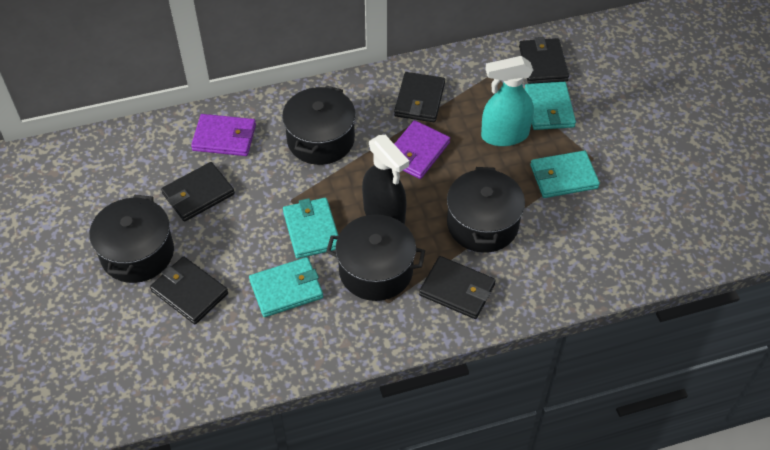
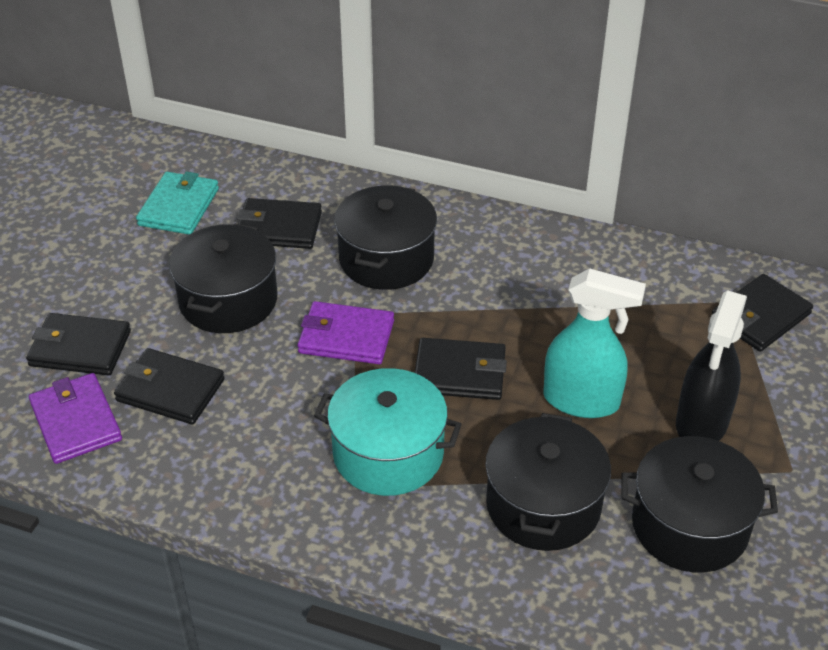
turquoise pot: 0 -> 1
turquoise wallet: 4 -> 1

